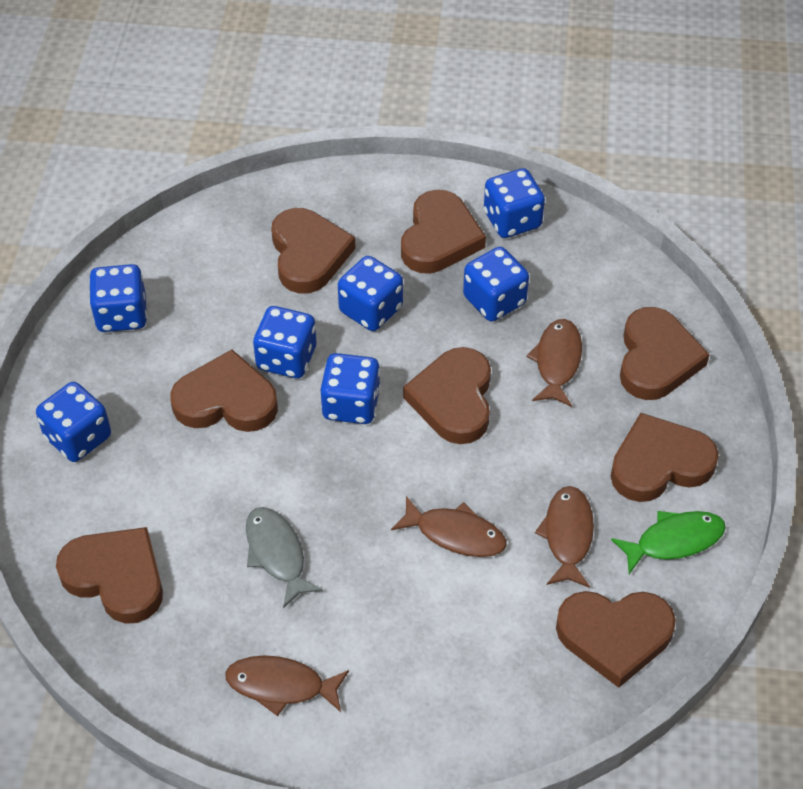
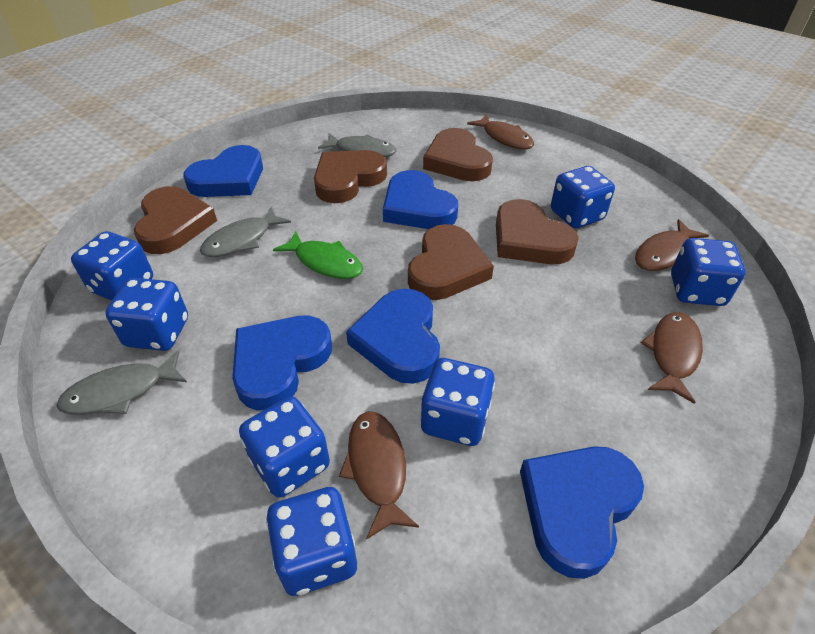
blue heart: 0 -> 5
brown heart: 8 -> 5
grey fish: 1 -> 3

